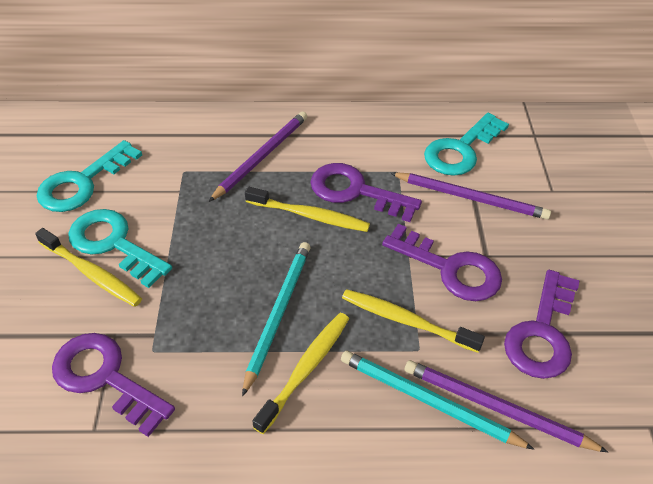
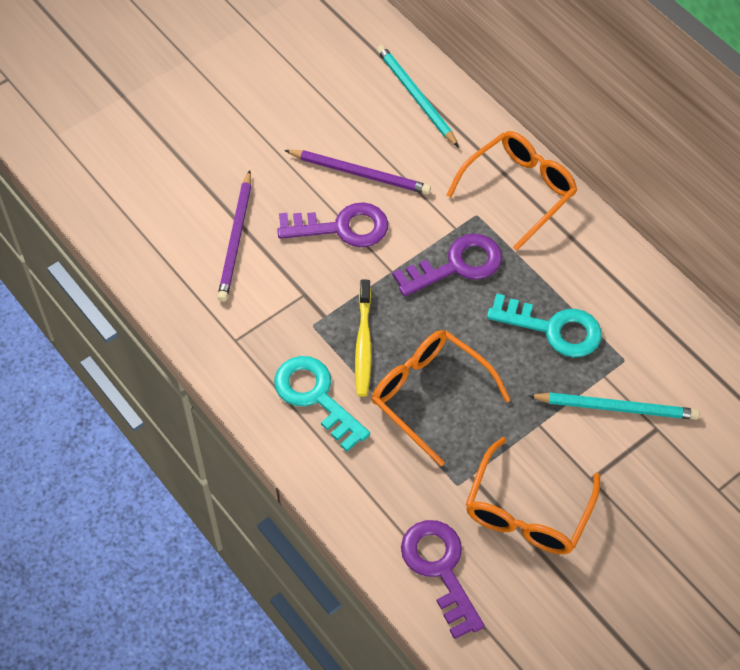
orange glasses: 0 -> 3
purple key: 4 -> 3
purple pencil: 3 -> 2
turquoise key: 3 -> 2
yellow toothbrush: 4 -> 1

